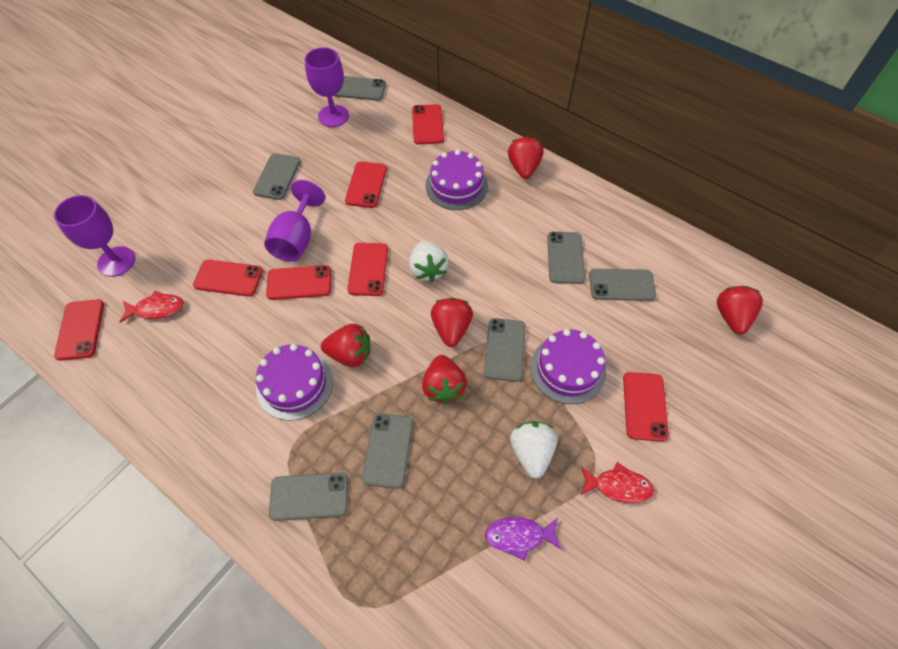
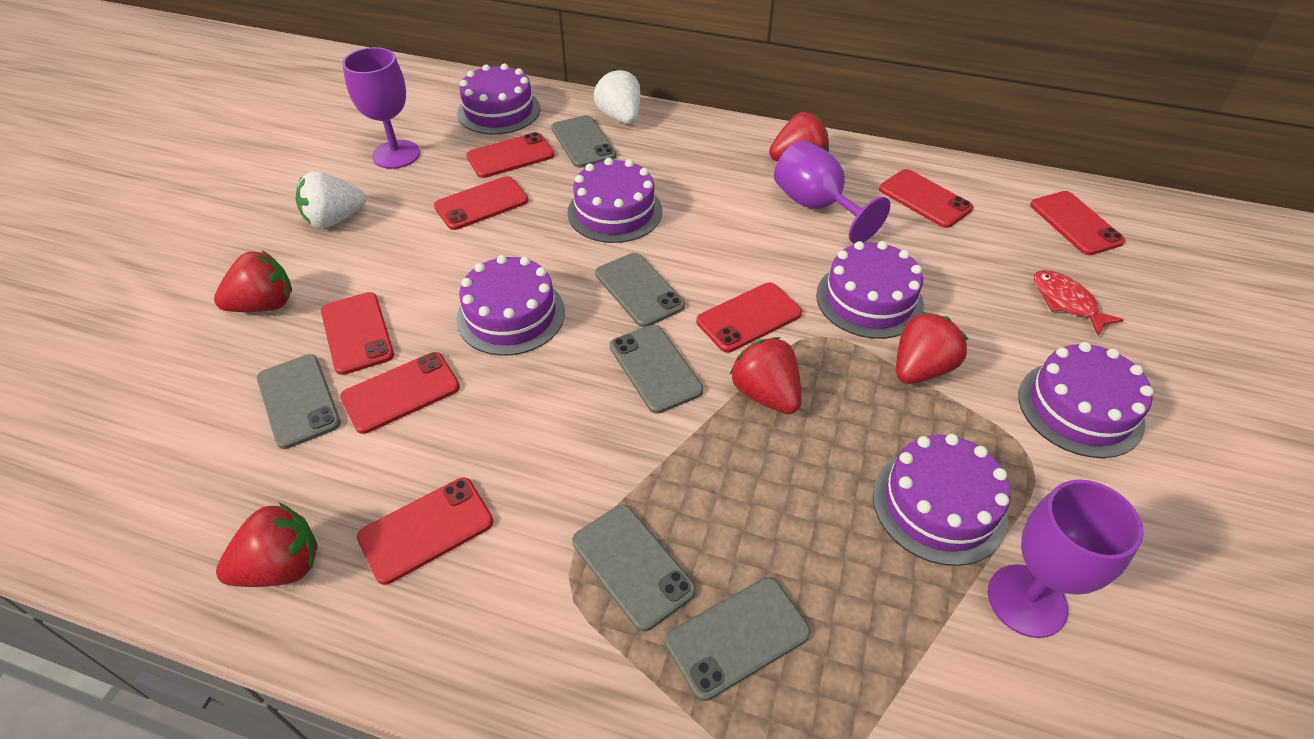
grey phone: 7 -> 6
purple cake: 3 -> 6
purple fish: 1 -> 0
red fish: 2 -> 1
red phone: 7 -> 8

